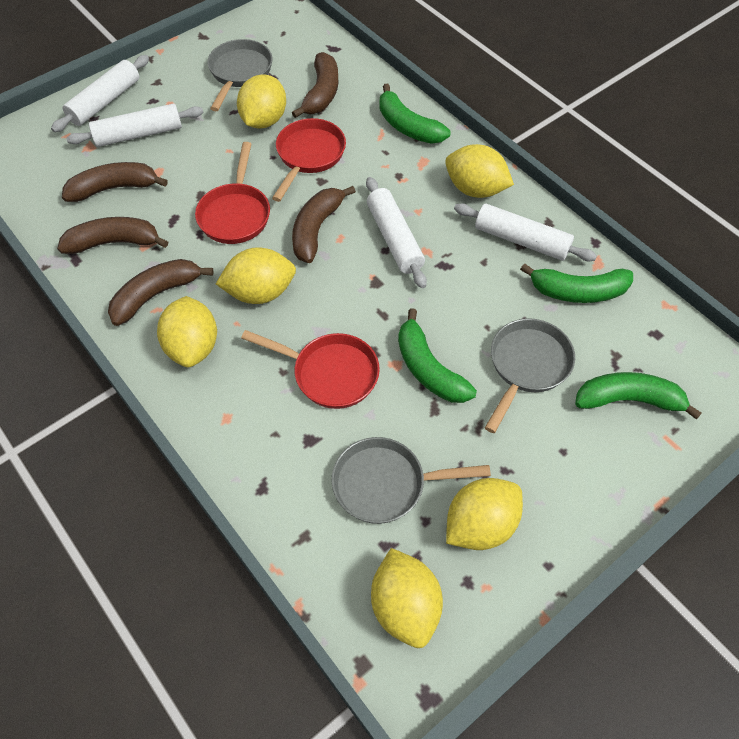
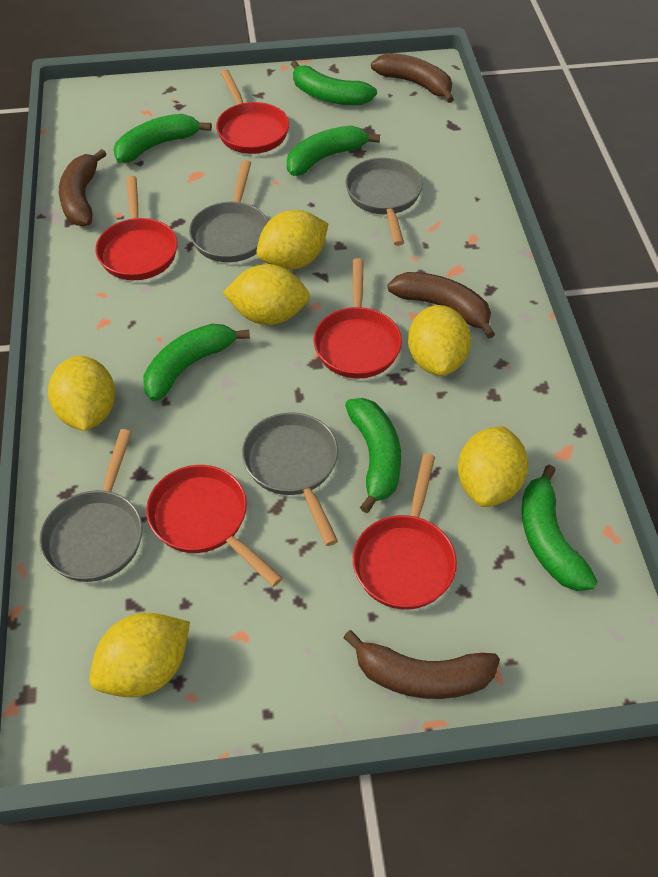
brown banana: 5 -> 4
green banana: 4 -> 6
grey pan: 3 -> 4
red pan: 3 -> 5
white rolling pin: 4 -> 0

